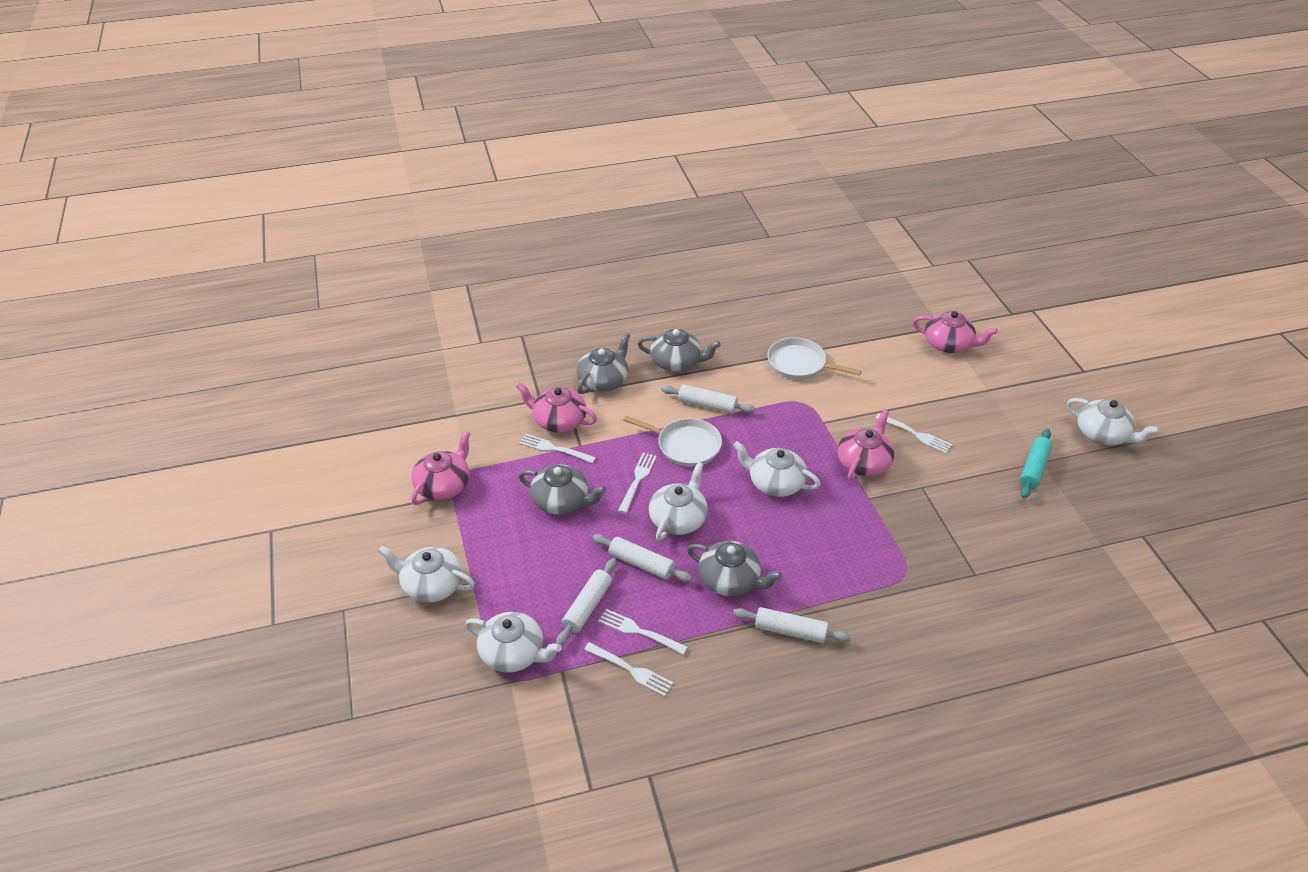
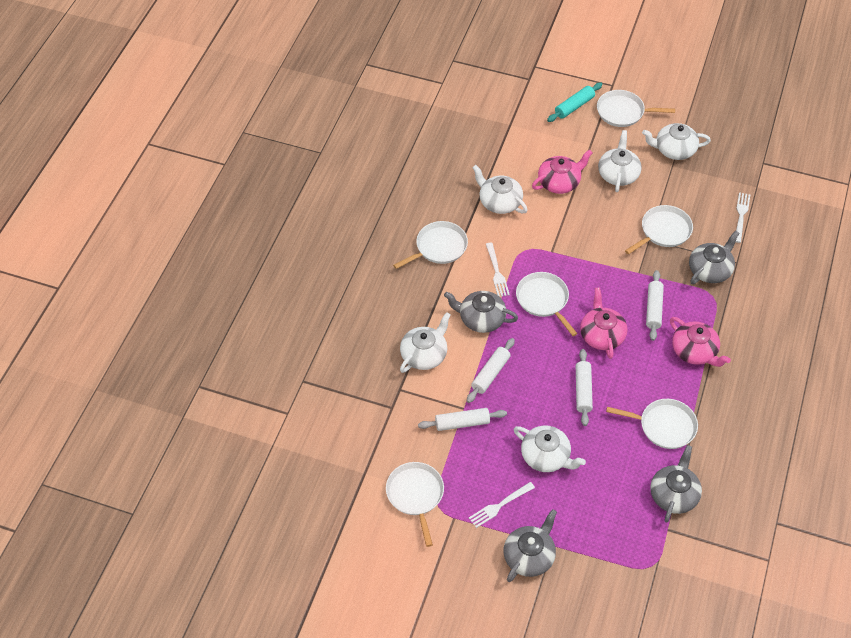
pink teapot: 4 -> 3
white fork: 5 -> 3
white pan: 2 -> 6

